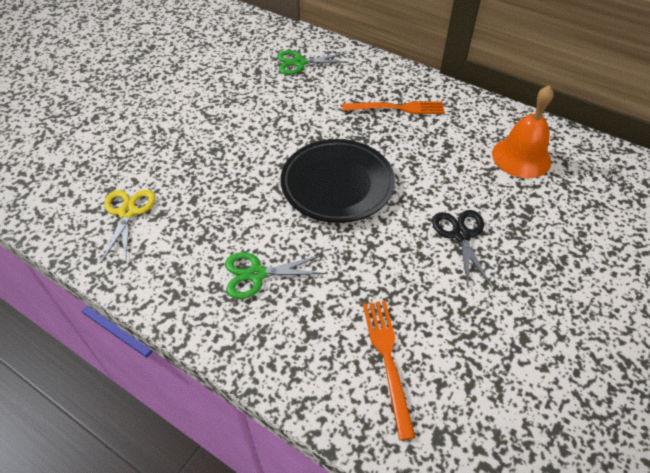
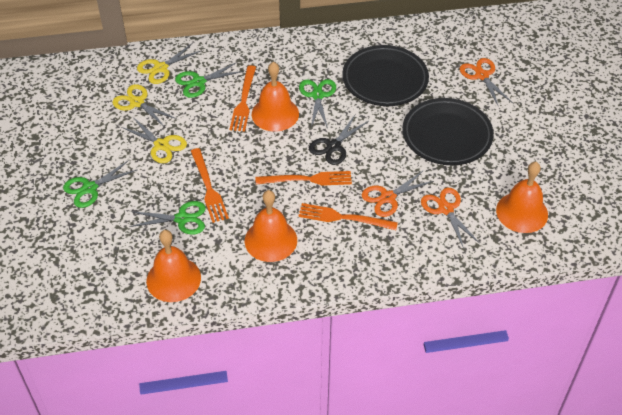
black plate: 1 -> 2
green scissors: 2 -> 4
orange bell: 1 -> 4
orange fork: 2 -> 4
orange scissors: 0 -> 3
yellow scissors: 1 -> 3

